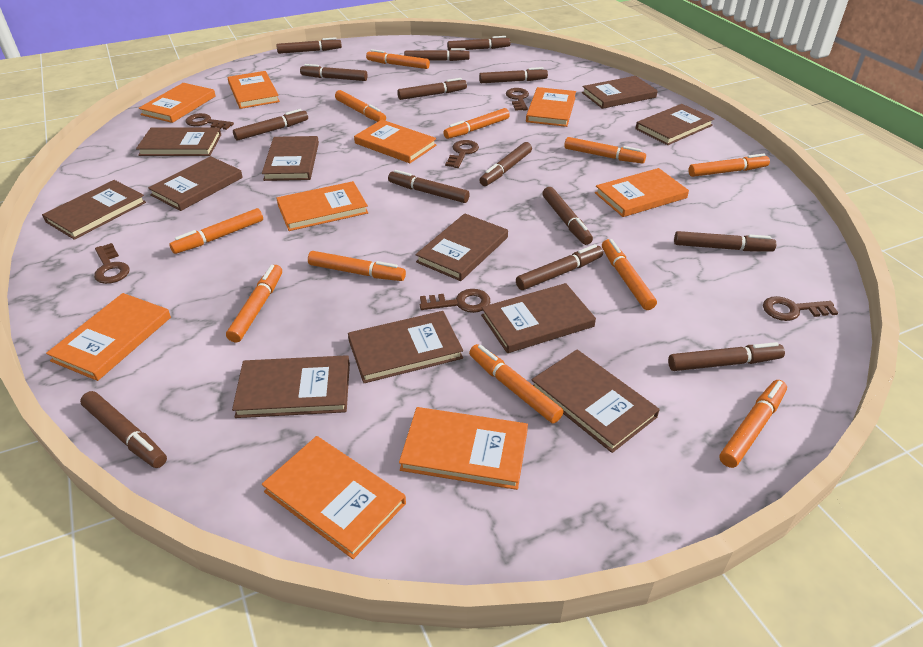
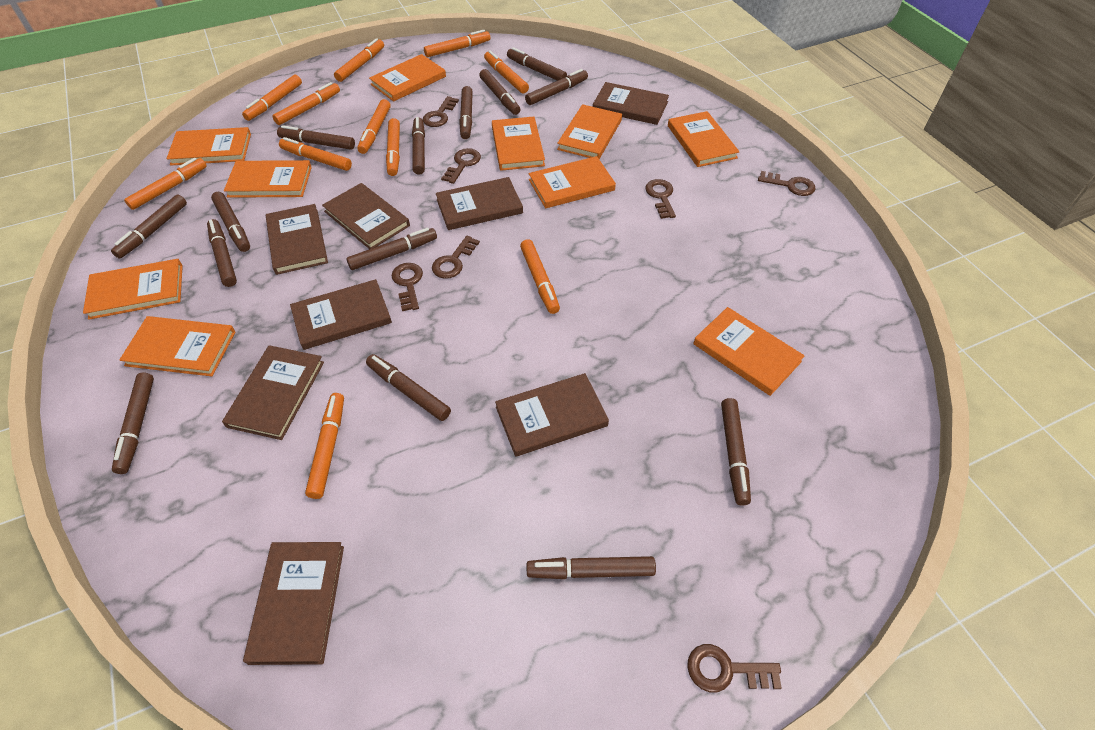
brown book: 11 -> 8
brown key: 6 -> 7
orange book: 9 -> 10

